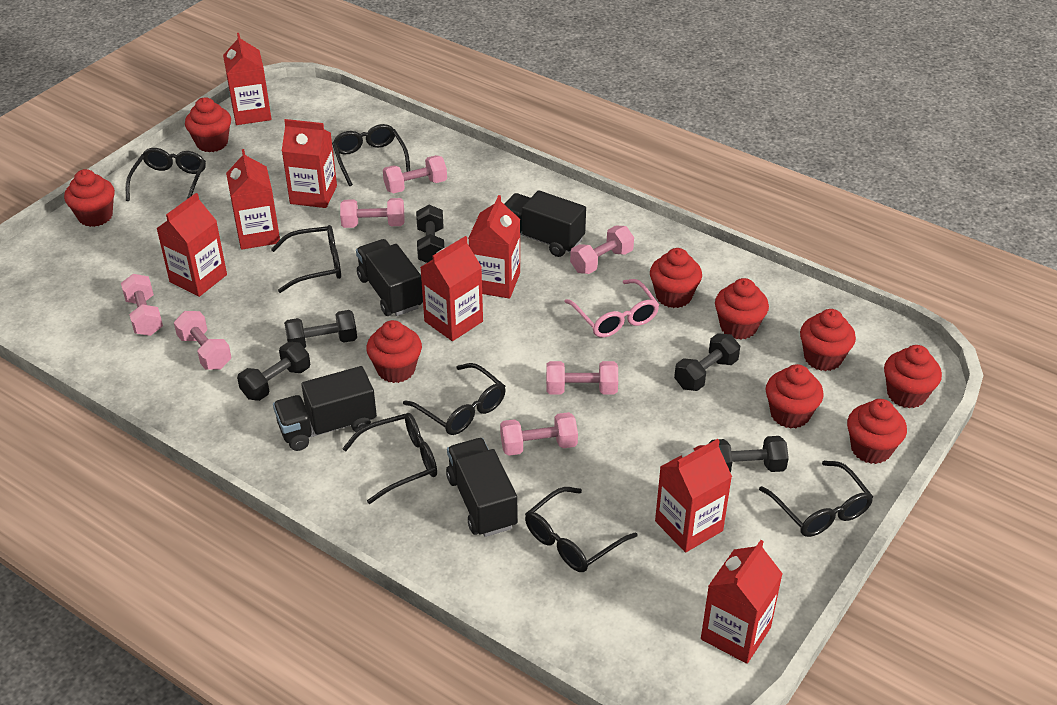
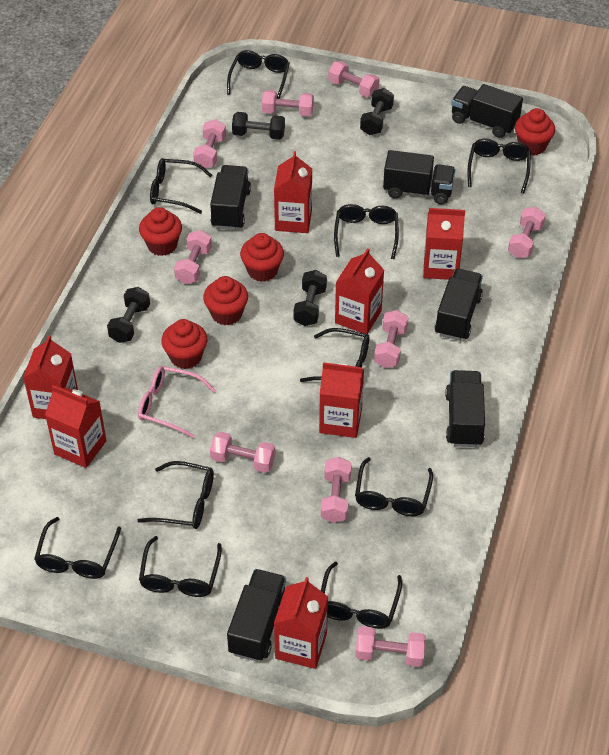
black dumbbell: 5 -> 4
black glasses: 7 -> 10
black truck: 4 -> 6
pink dumbbell: 7 -> 9
red carton: 8 -> 7
red cupcake: 9 -> 5

